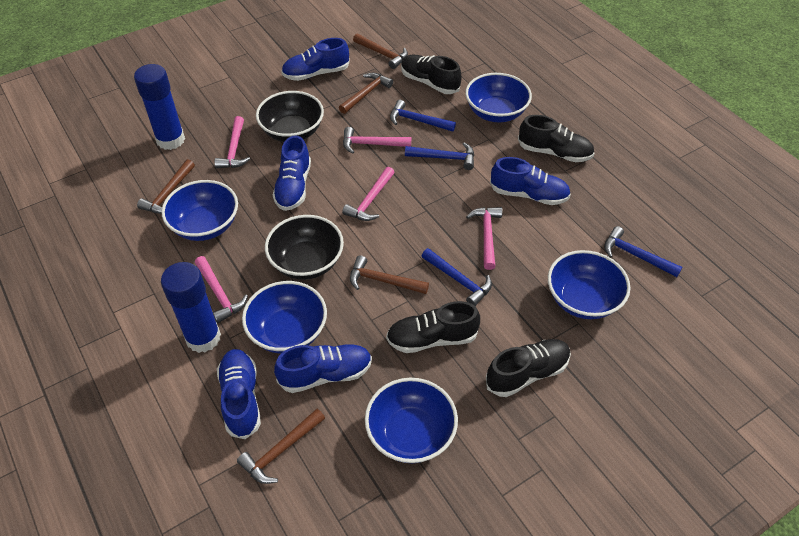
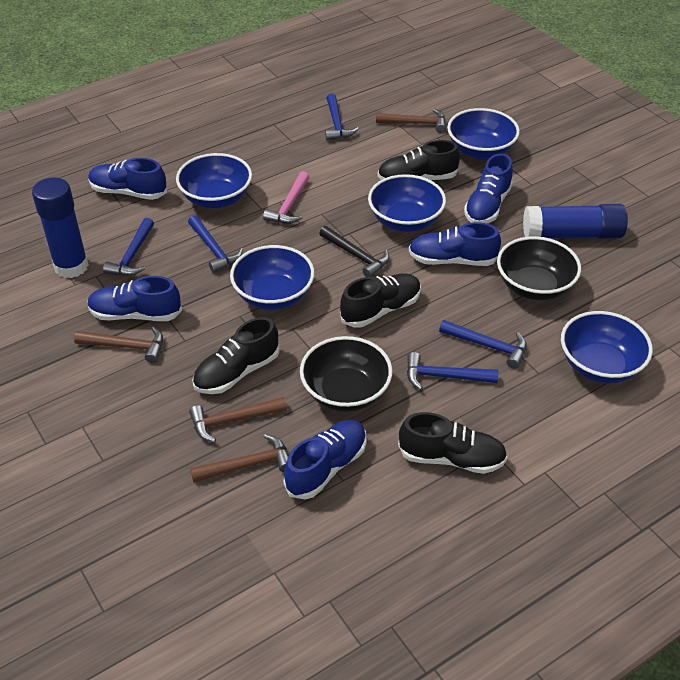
black hammer: 0 -> 1
blue hammer: 4 -> 5
brown hammer: 5 -> 4
pink hammer: 5 -> 1

